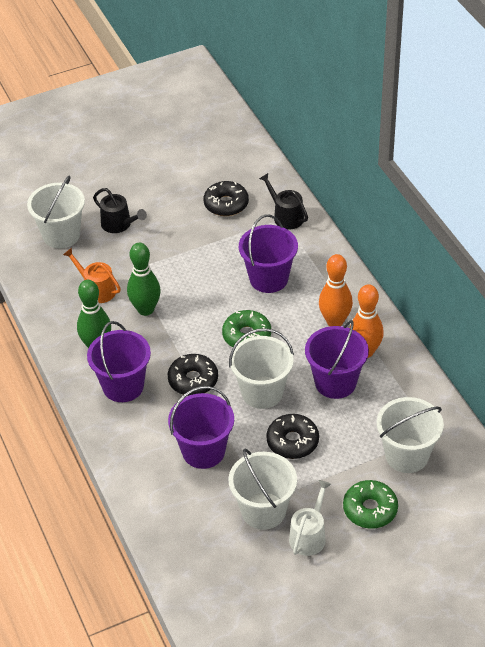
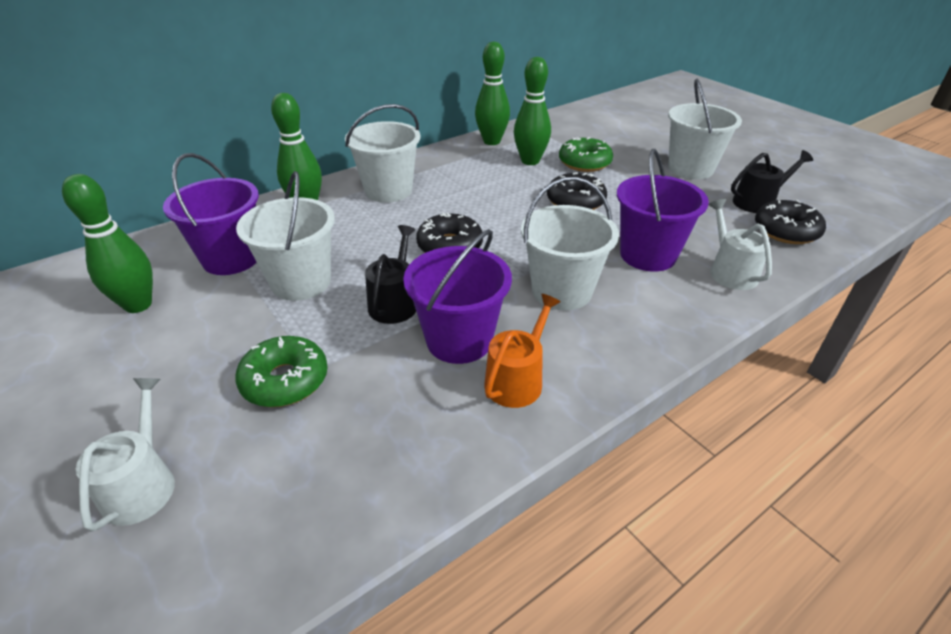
green bowling pin: 2 -> 4
orange bowling pin: 2 -> 0
purple bucket: 4 -> 3
white watering can: 1 -> 2

